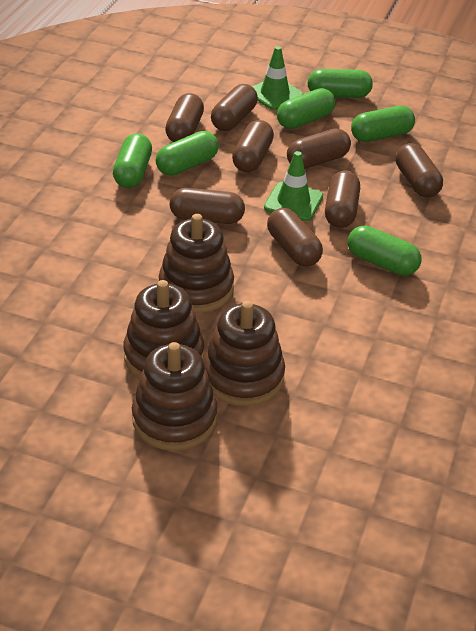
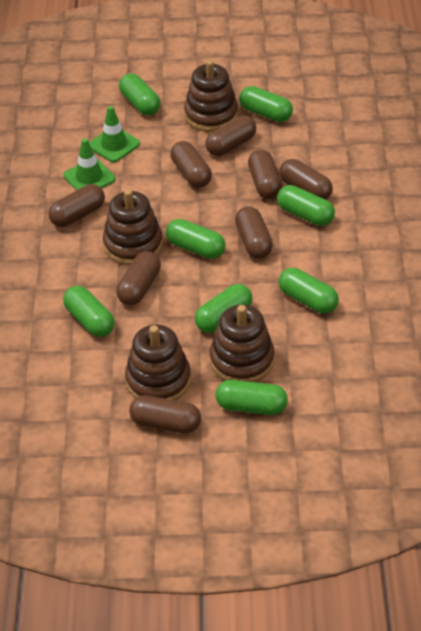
green capsule: 6 -> 8

